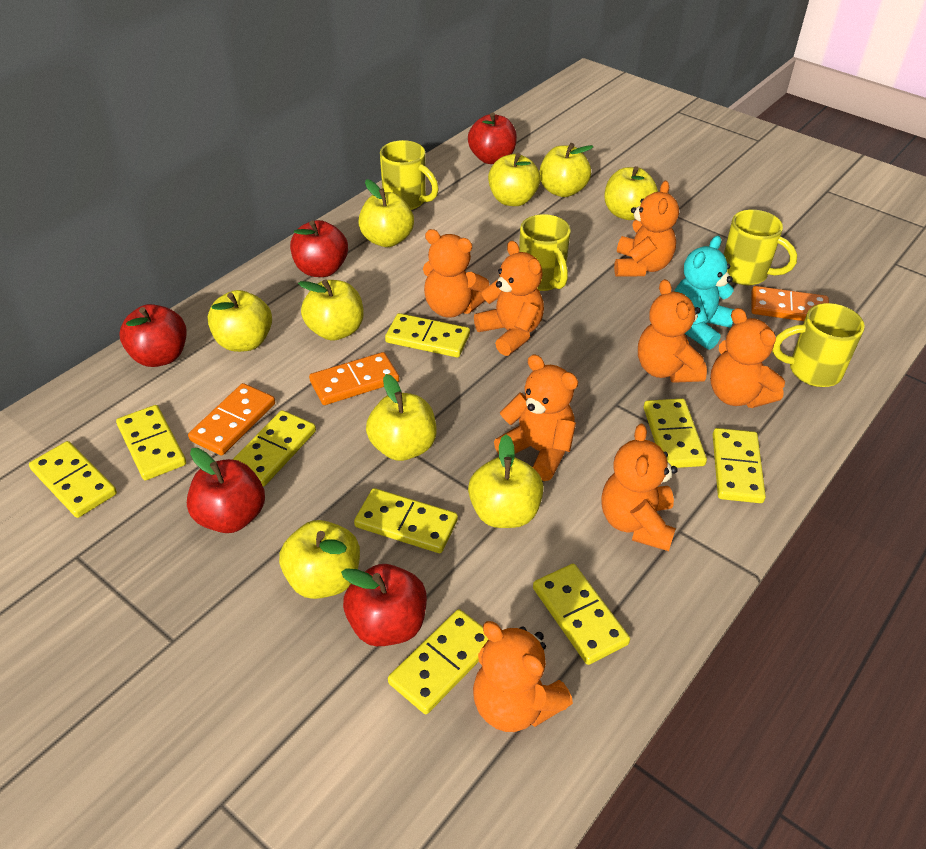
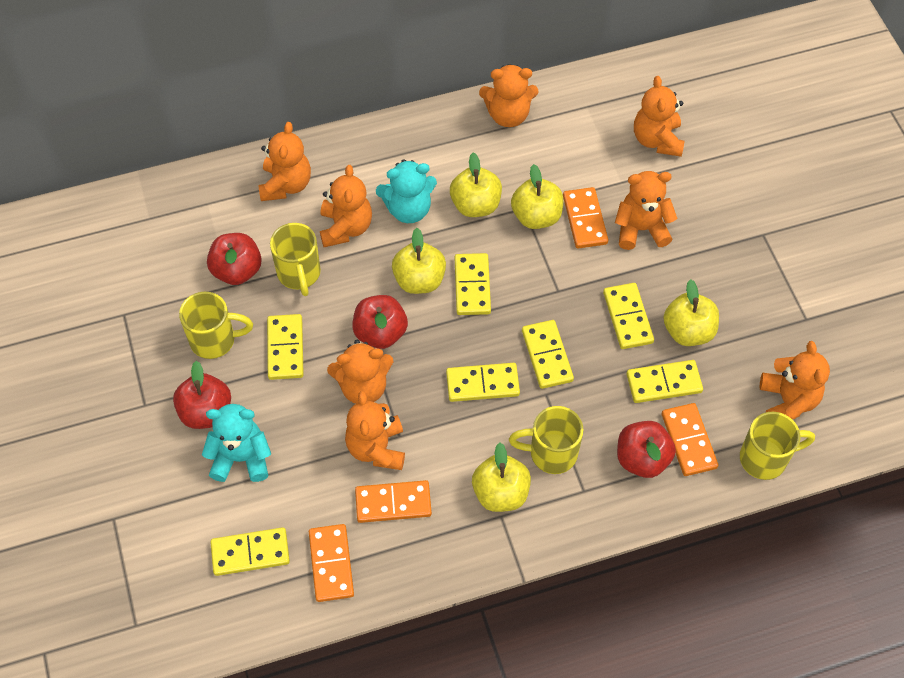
orange domino: 3 -> 4
red apple: 5 -> 4
turquoise teddy bear: 1 -> 2
yellow apple: 9 -> 5
yellow domino: 9 -> 7

